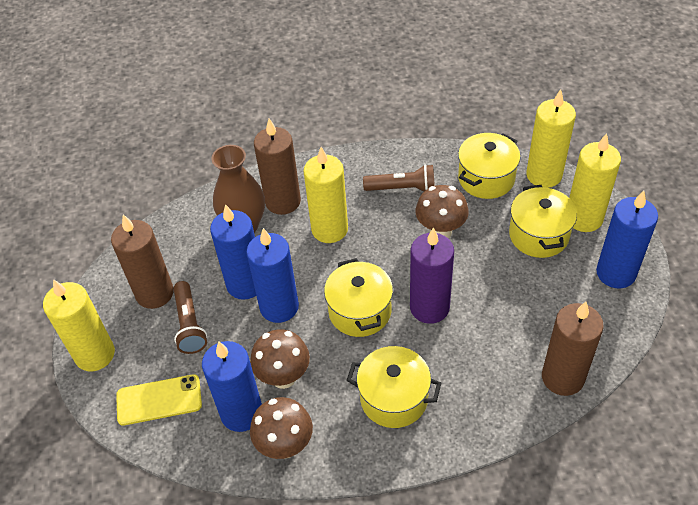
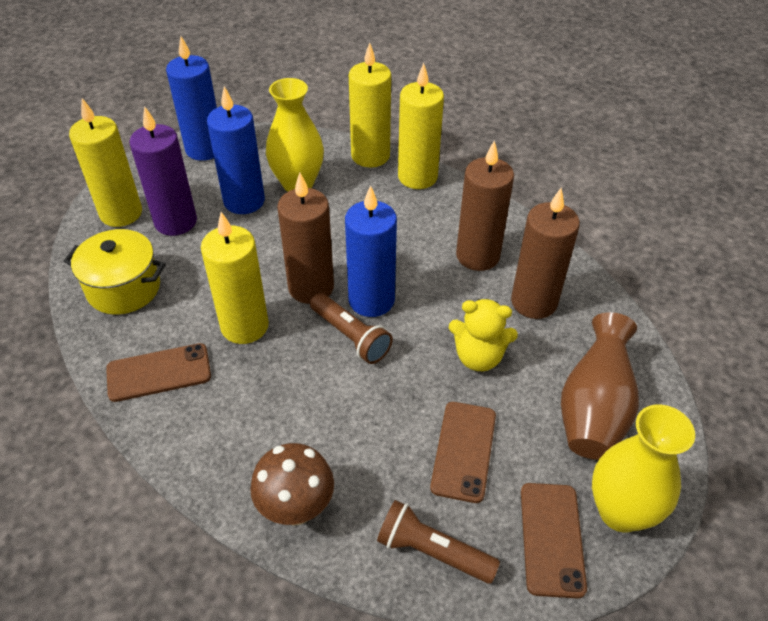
blue candle: 4 -> 3
brown mushroom: 3 -> 1
brown phone: 0 -> 3
yellow phone: 1 -> 0
yellow pot: 4 -> 1
yellow teddy bear: 0 -> 1
yellow vase: 0 -> 2

